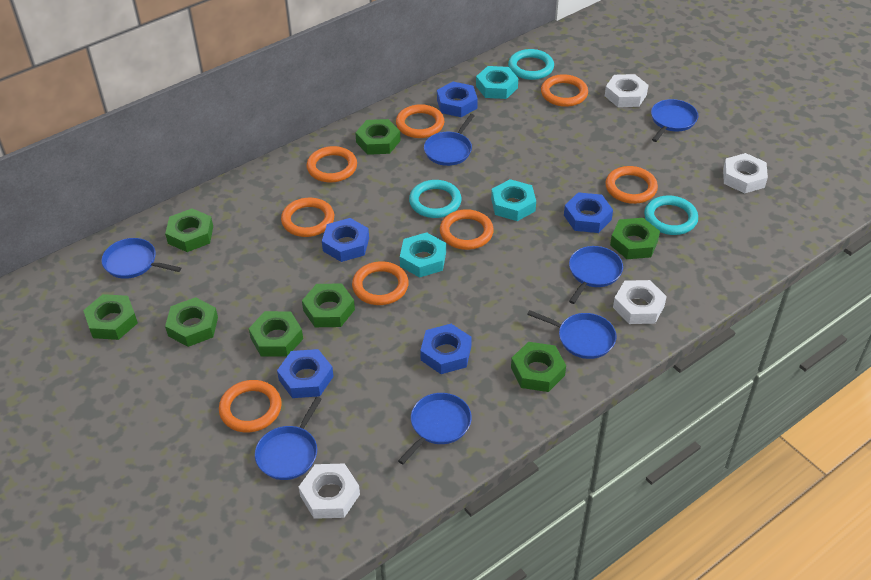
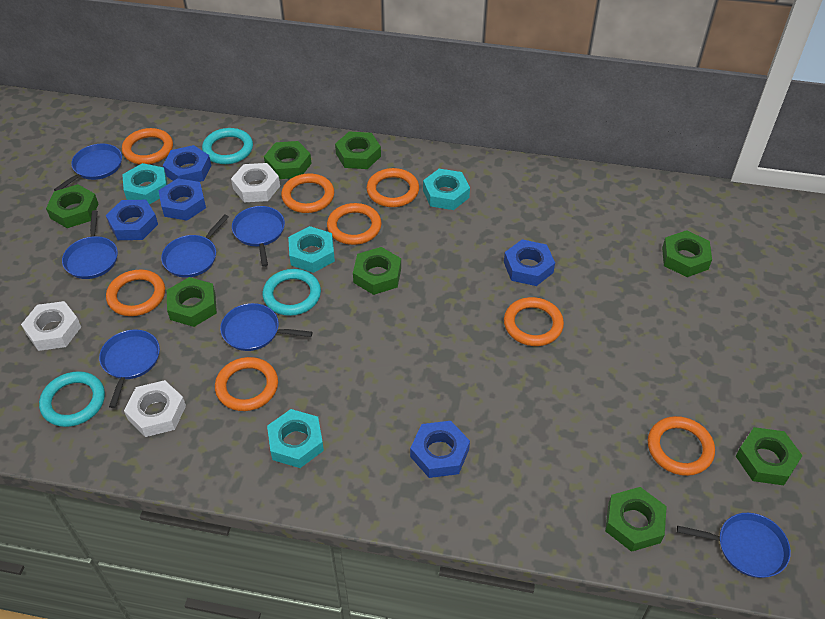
turquoise nut: 3 -> 4
white nut: 4 -> 3

